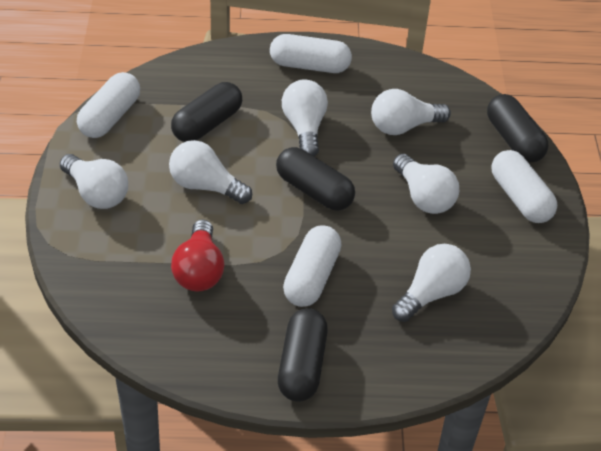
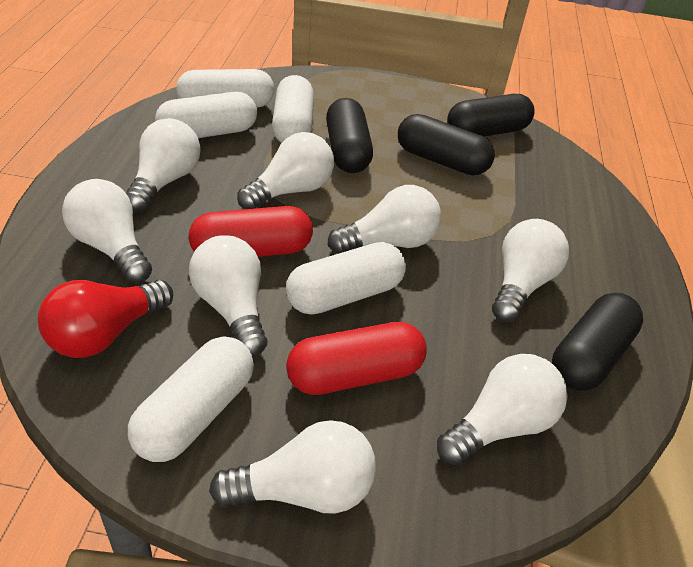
red capsule: 0 -> 2
white capsule: 4 -> 5
white light bulb: 6 -> 8

